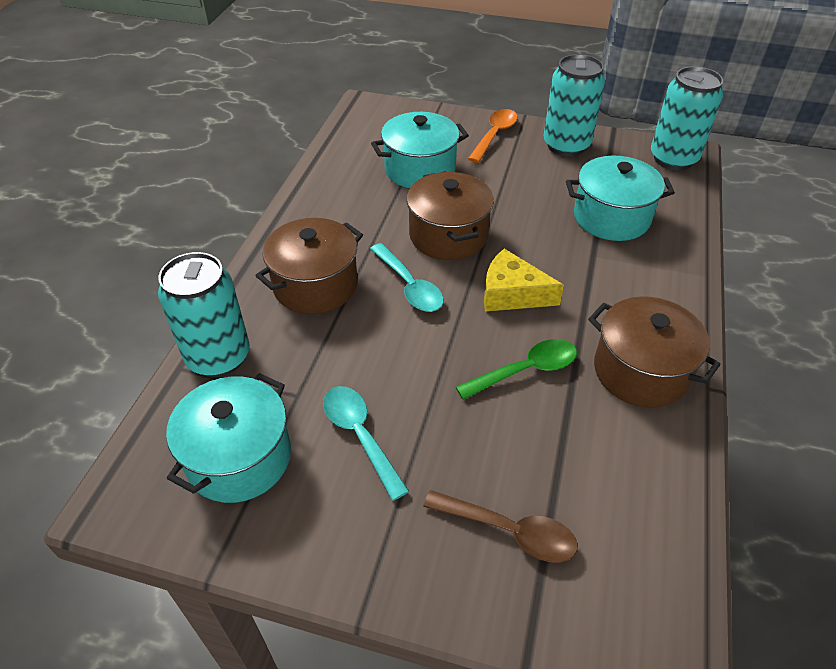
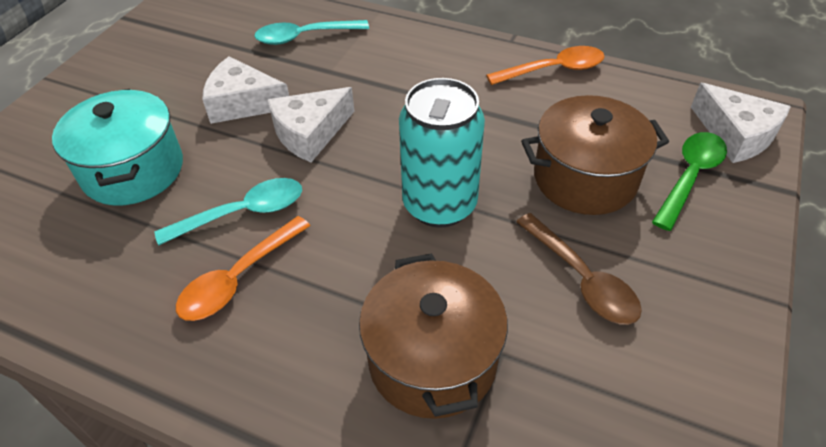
brown pot: 3 -> 2
orange spoon: 1 -> 2
turquoise can: 3 -> 1
turquoise pot: 3 -> 1
white cheese: 0 -> 3
yellow cheese: 1 -> 0

